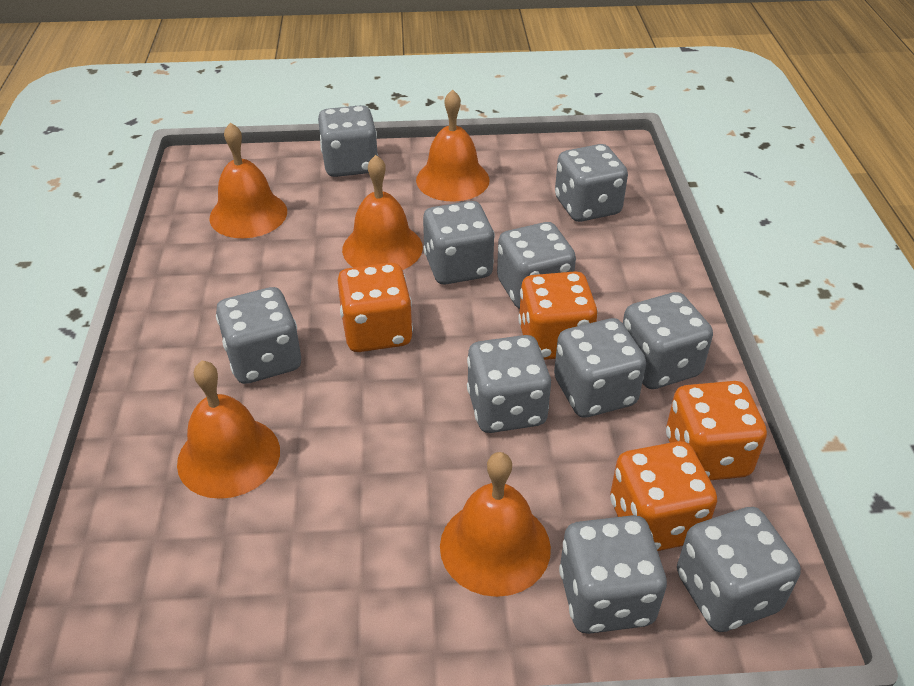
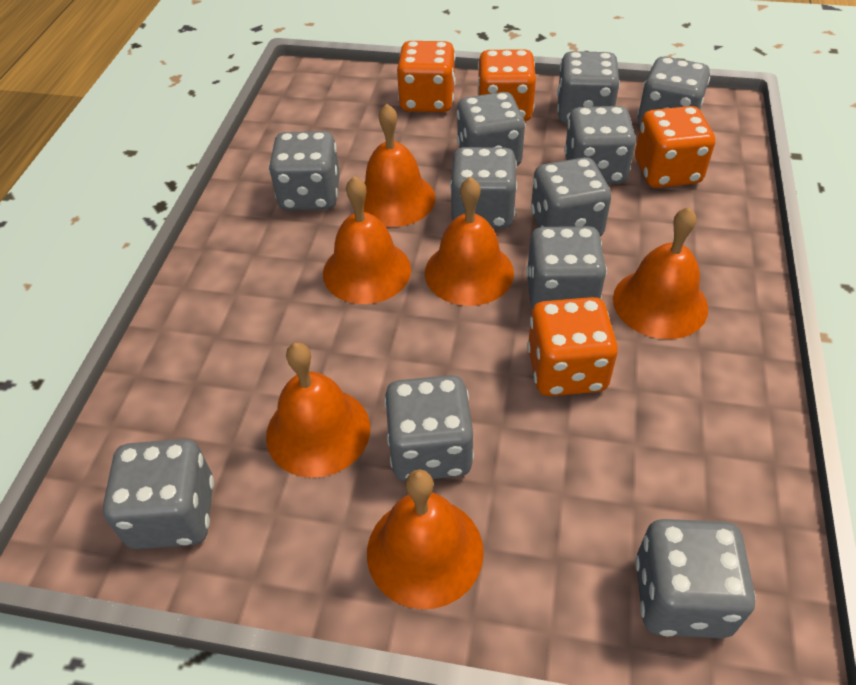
grey dice: 10 -> 11
orange bell: 5 -> 6

